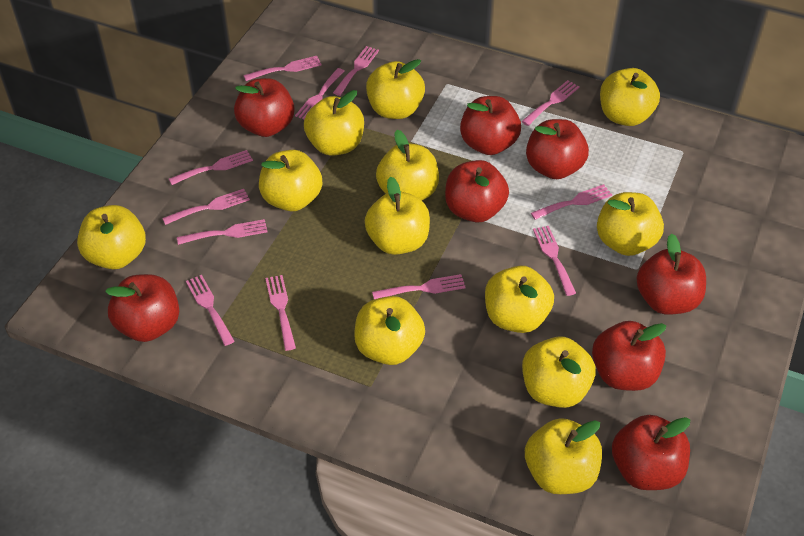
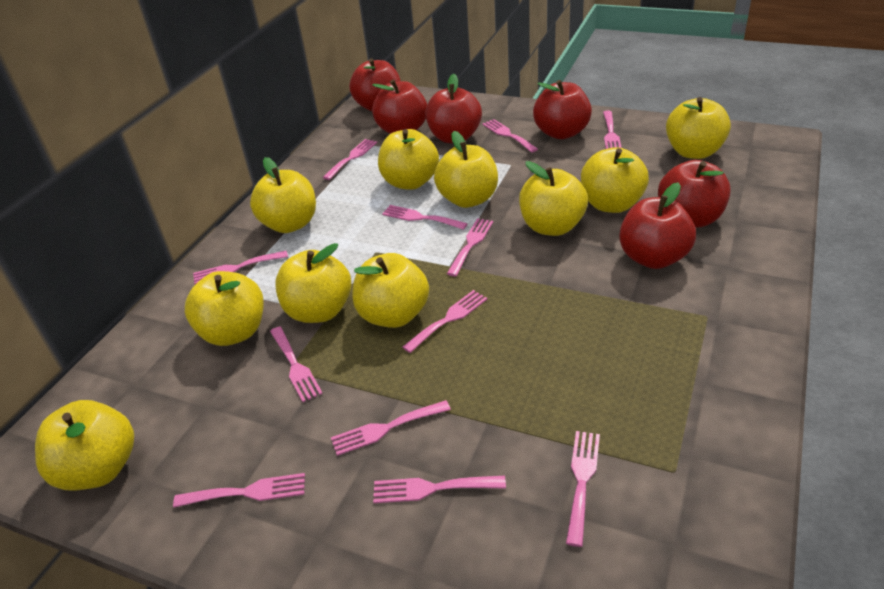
red apple: 8 -> 6
yellow apple: 12 -> 10

